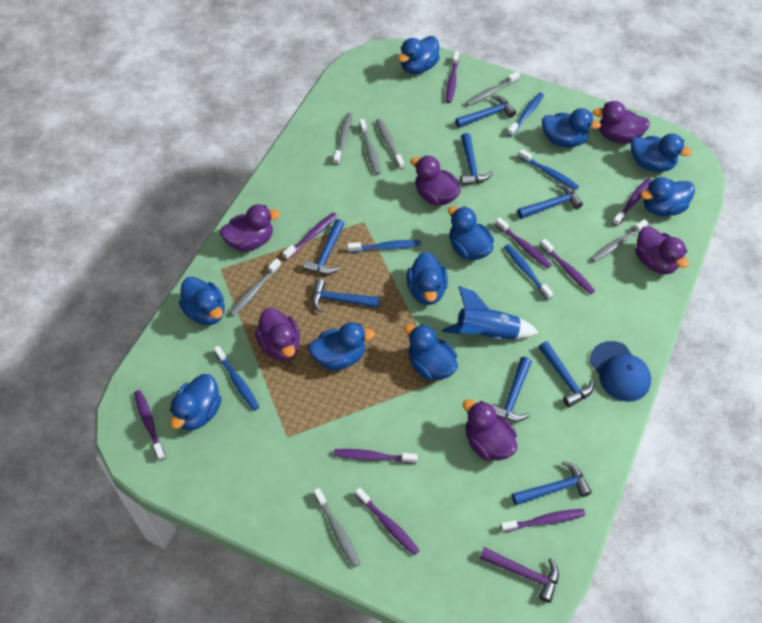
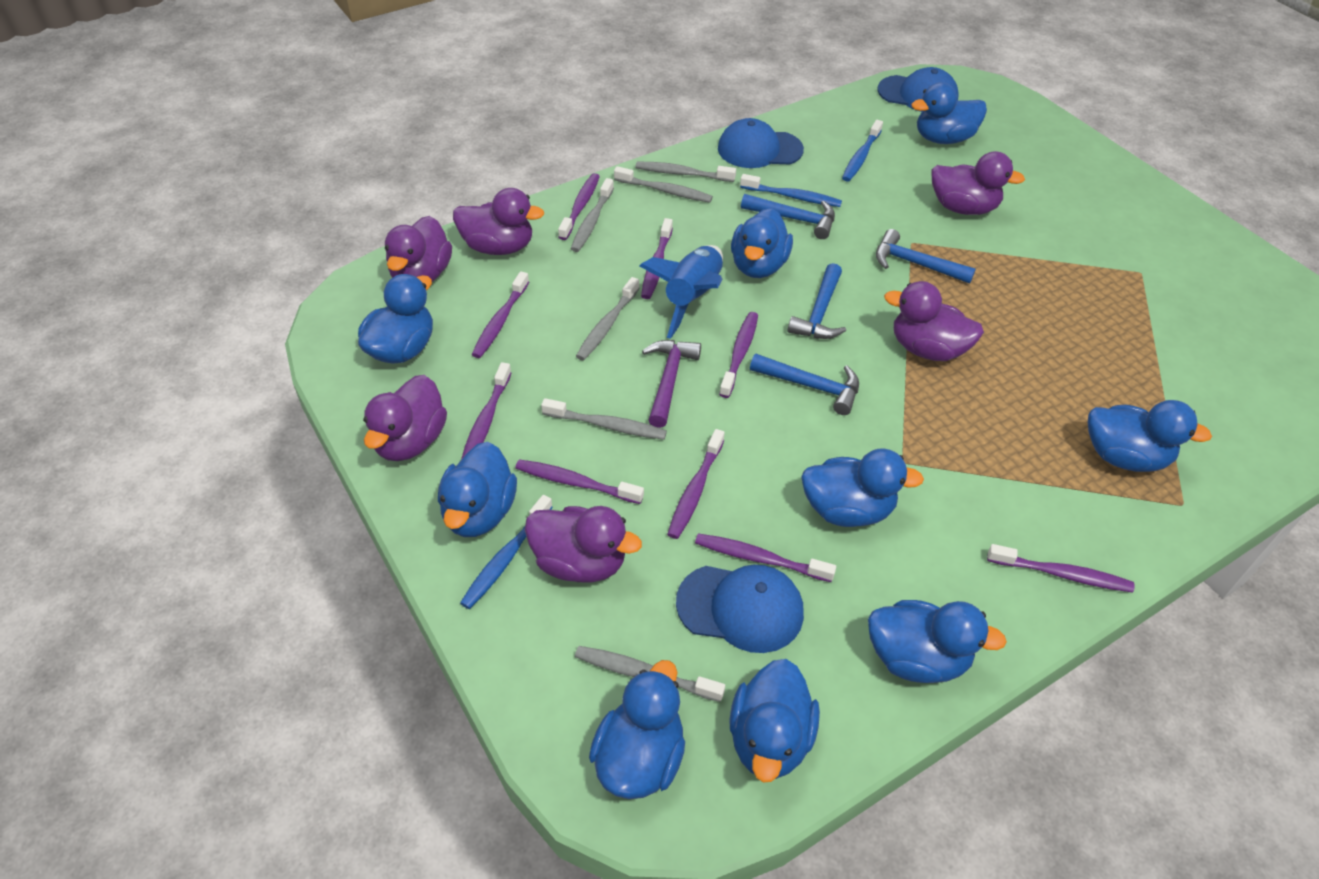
blue cap: 1 -> 3
blue duck: 10 -> 9
blue hammer: 8 -> 4
blue toothbrush: 5 -> 3
grey toothbrush: 7 -> 6

